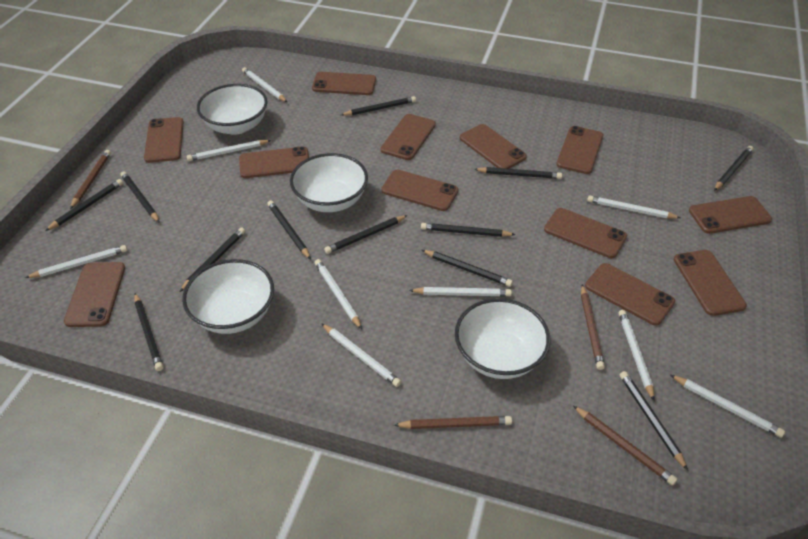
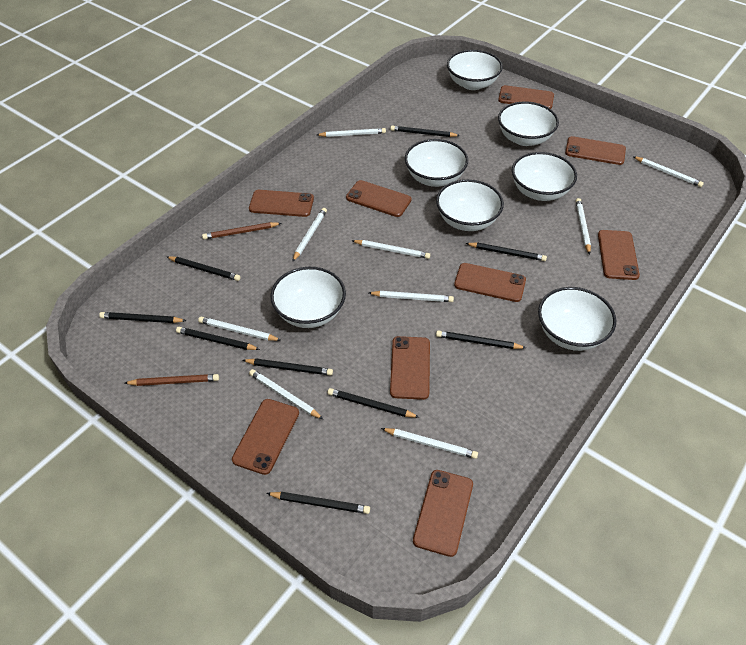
black pencil: 12 -> 9
brown pencil: 4 -> 2
brown phone: 12 -> 9
white bowl: 4 -> 7

